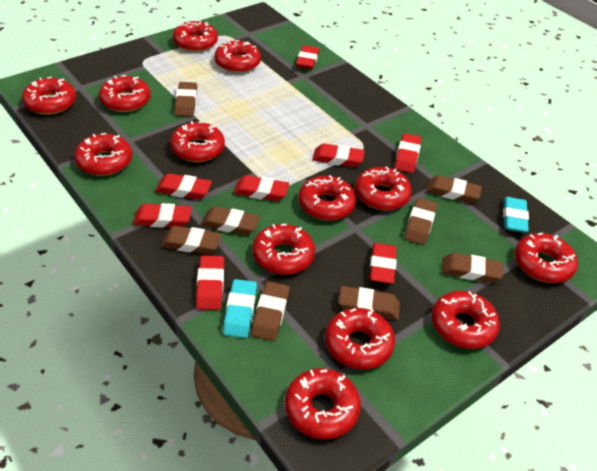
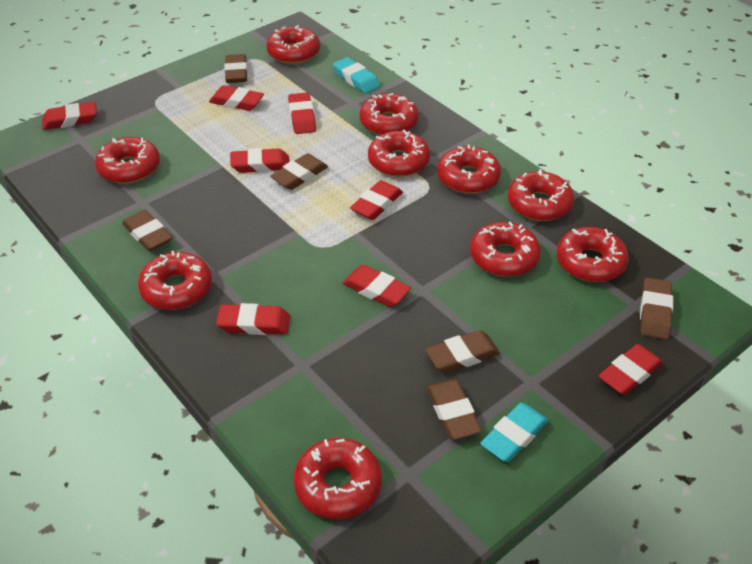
brown eraser: 8 -> 6
red donut: 13 -> 10

